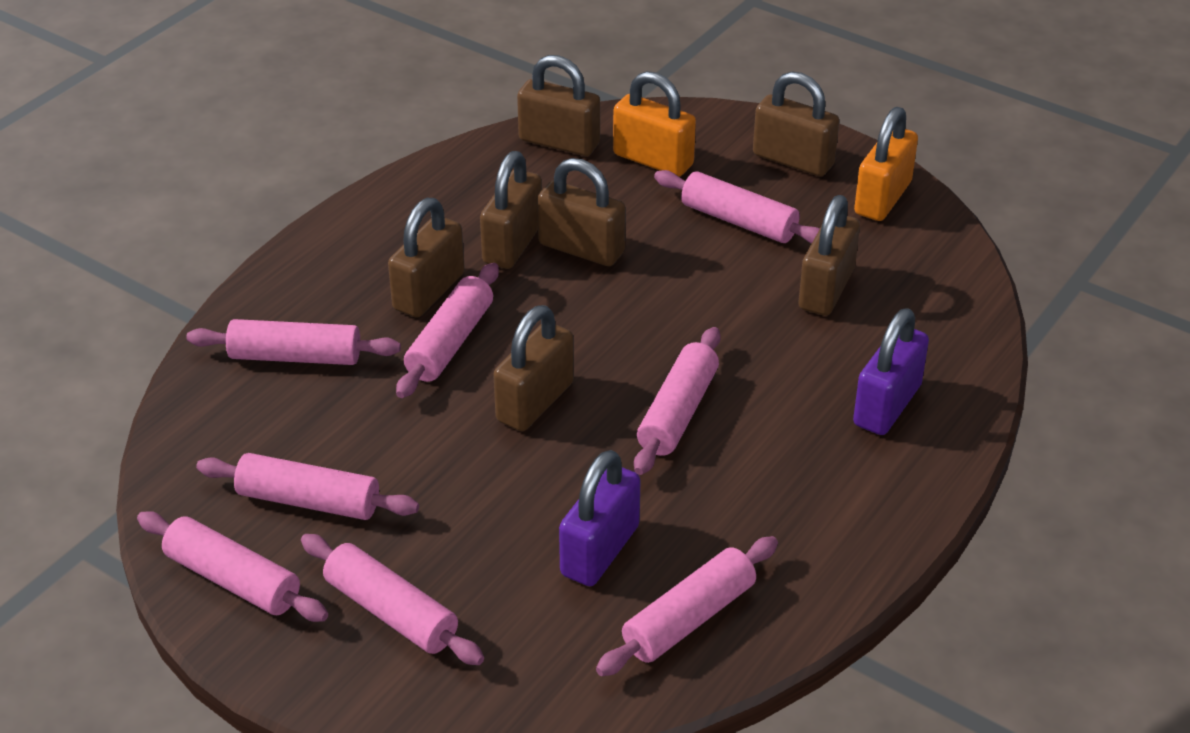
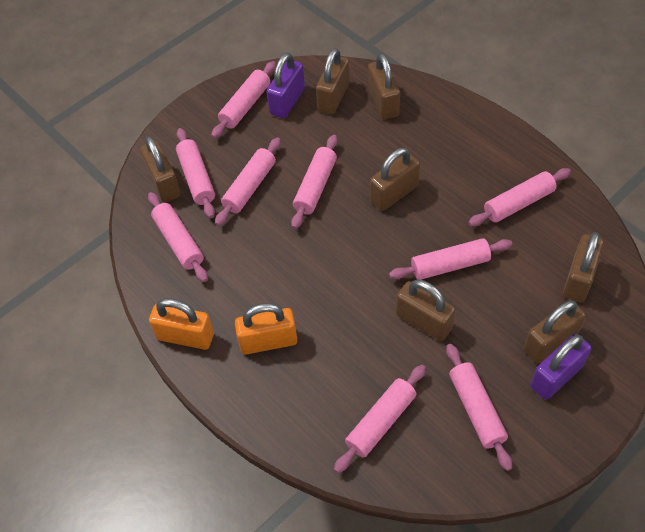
pink rolling pin: 8 -> 9

